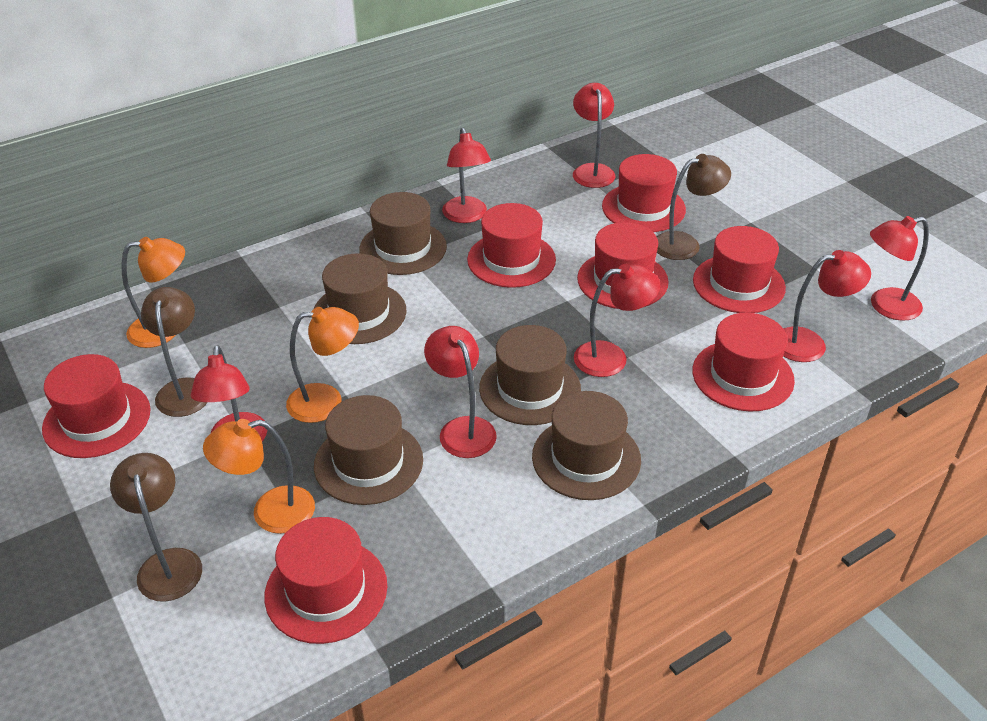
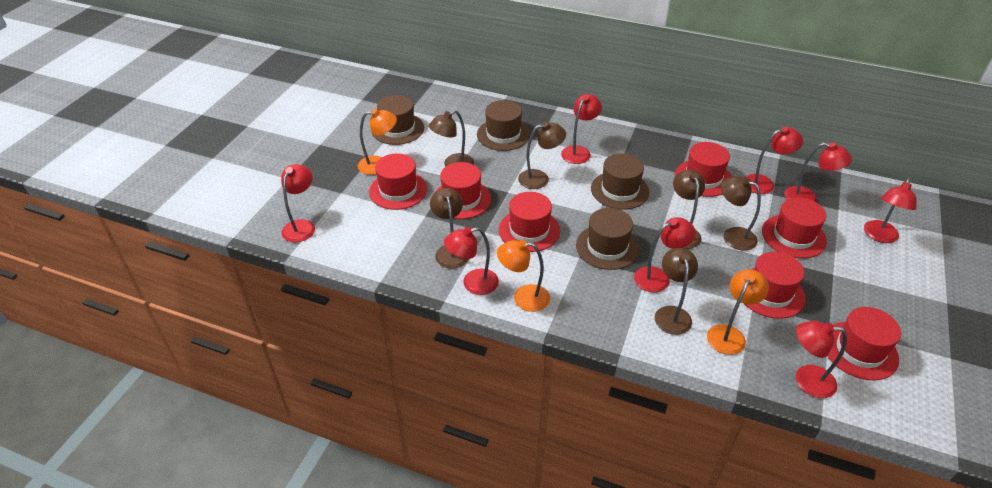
brown hat: 5 -> 4
brown lamp: 3 -> 6
red lamp: 7 -> 8

